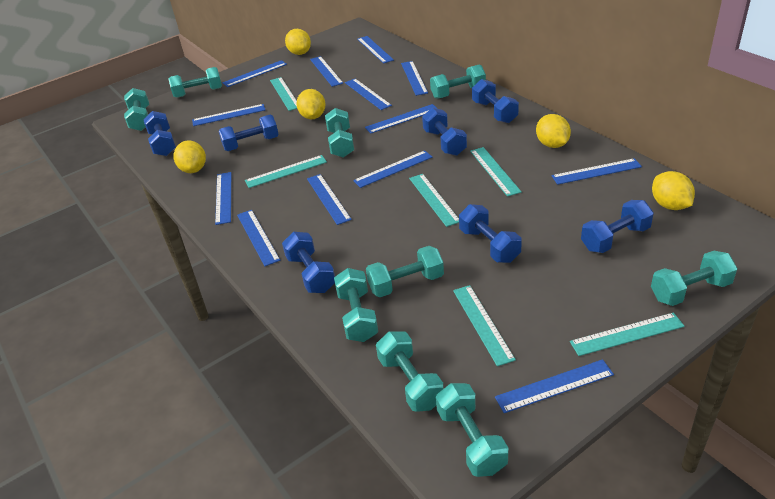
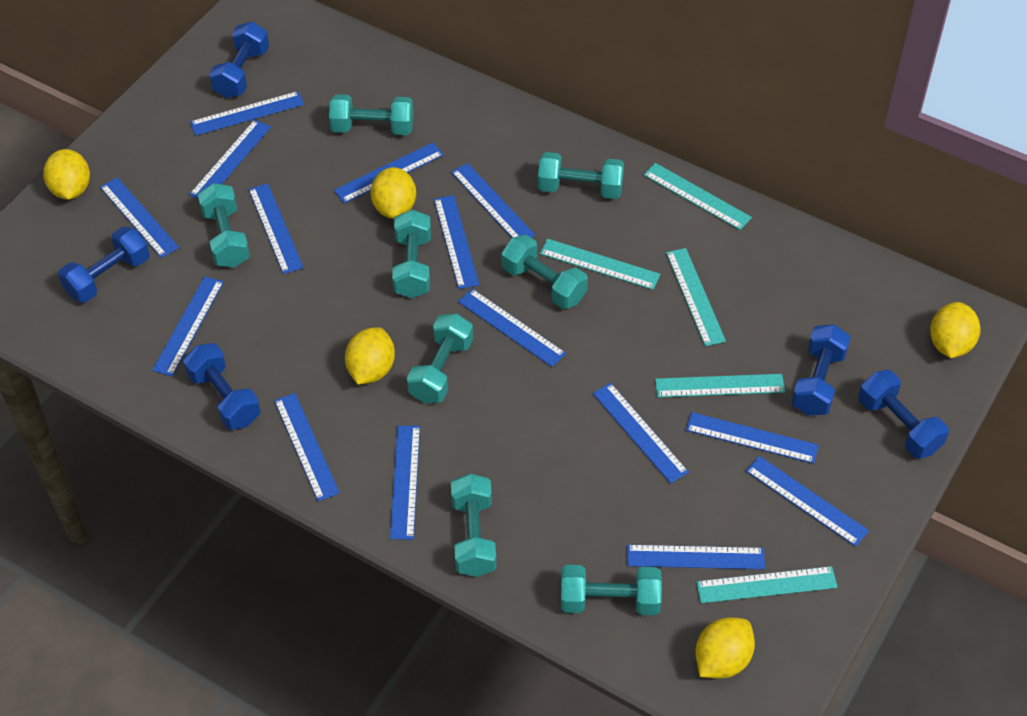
blue dumbbell: 7 -> 5
blue ruler: 13 -> 15
turquoise dumbbell: 9 -> 8
turquoise ruler: 6 -> 5

